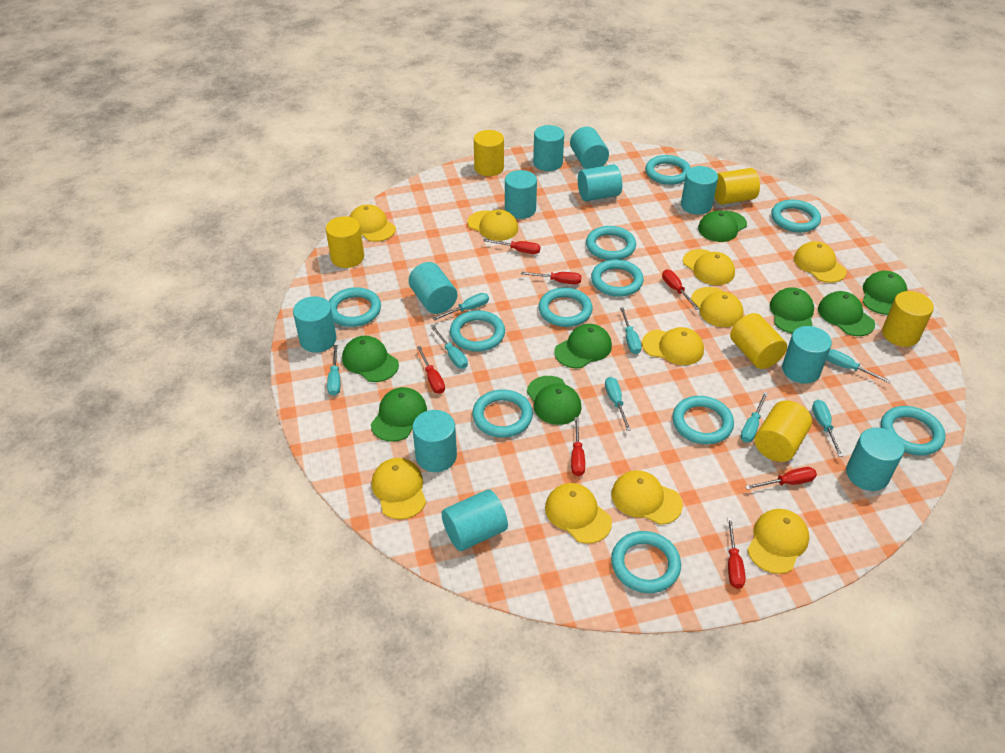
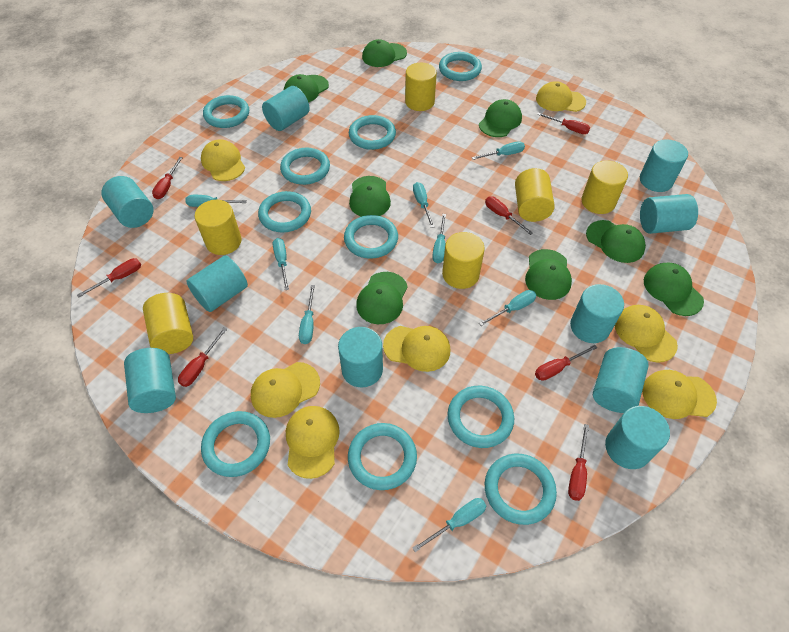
turquoise cylinder: 11 -> 10
turquoise ring: 11 -> 10
yellow cap: 10 -> 7

